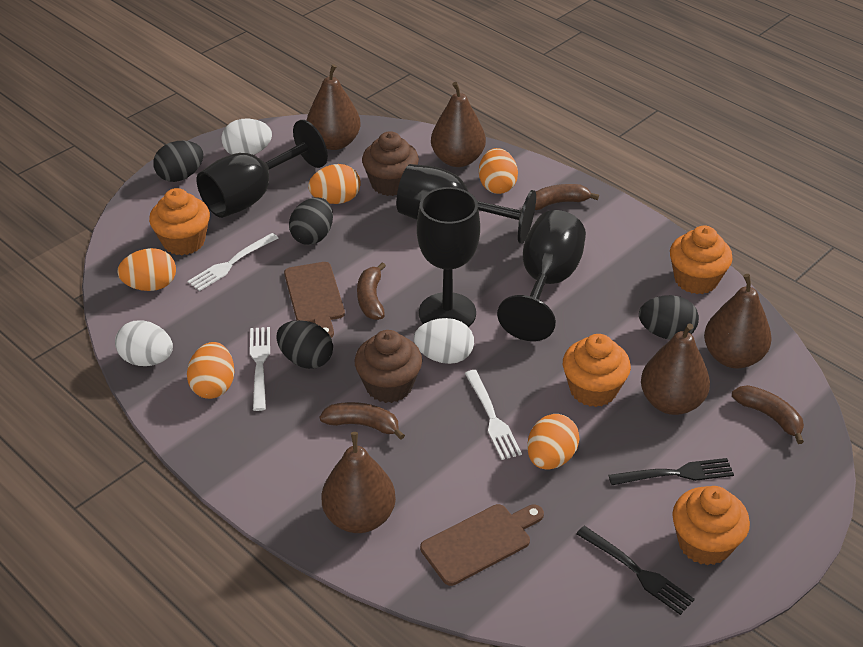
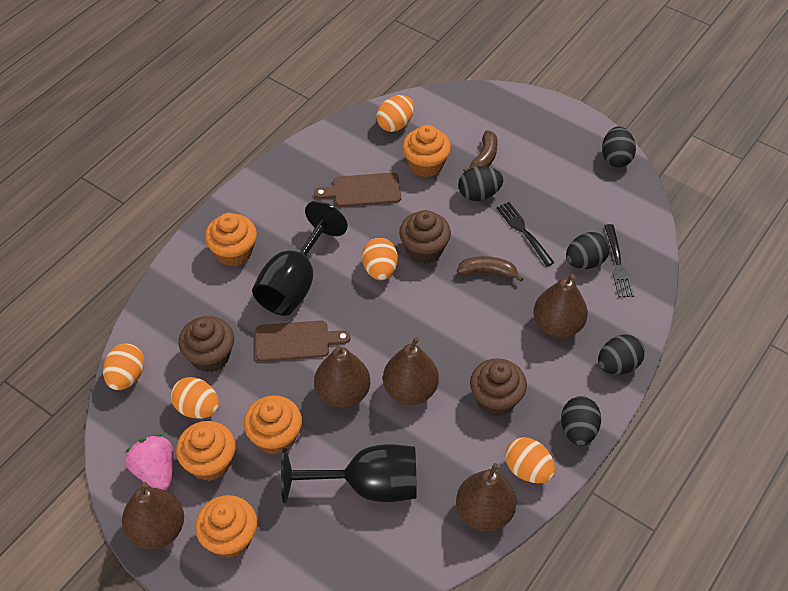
black egg: 4 -> 5
black goblet: 4 -> 2
brown banana: 4 -> 2
brown cupcake: 2 -> 3
orange cupcake: 4 -> 5
pink strawberry: 0 -> 1
white egg: 3 -> 0
white fork: 3 -> 0

